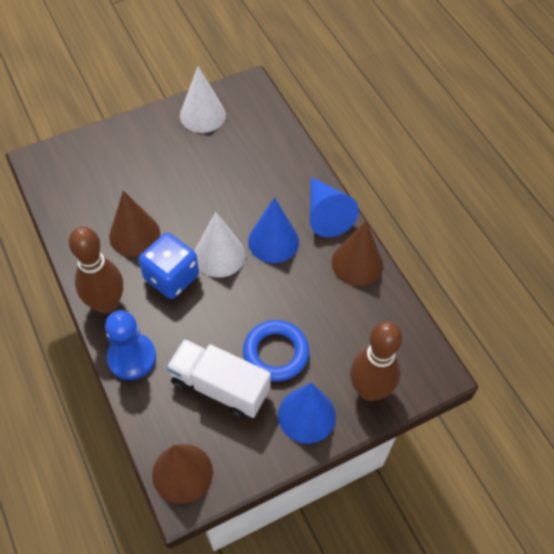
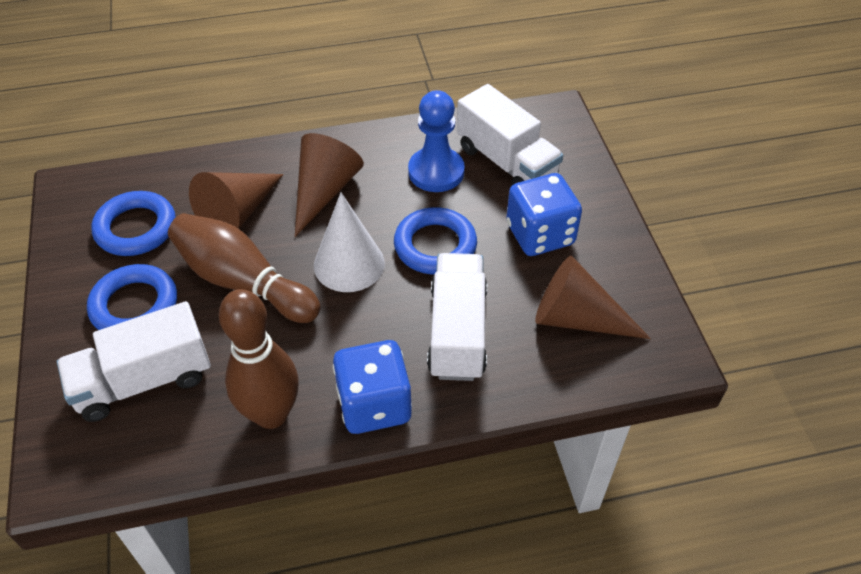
blue cone: 3 -> 0
blue dice: 1 -> 2
blue ring: 1 -> 3
white cone: 2 -> 1
white truck: 1 -> 3

